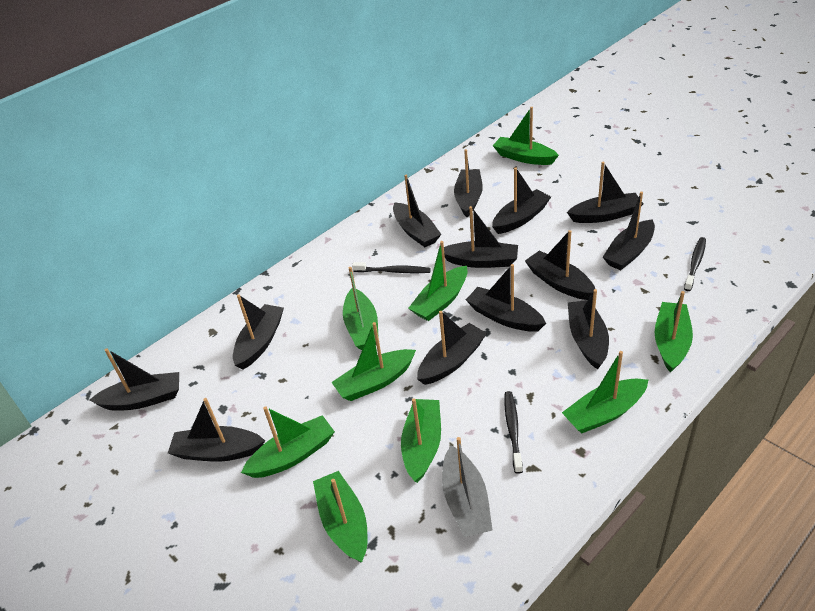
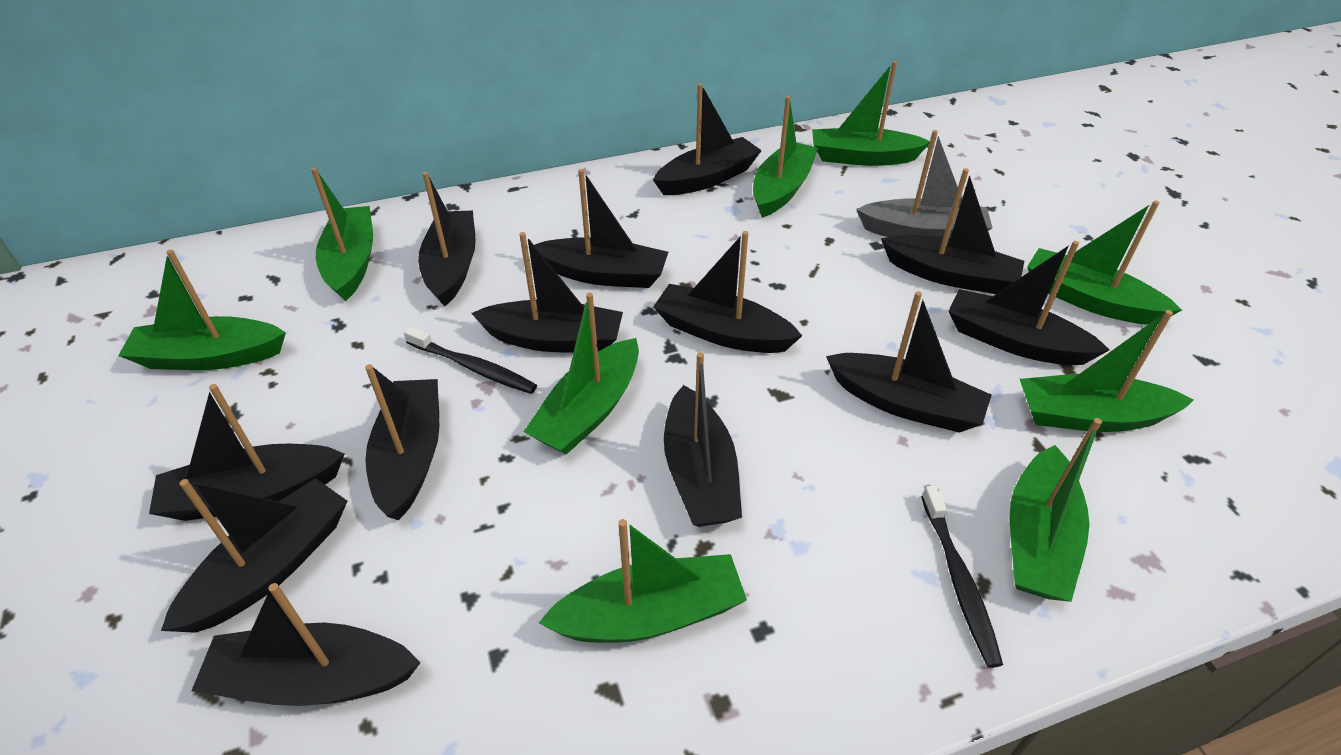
black toothbrush: 3 -> 2

